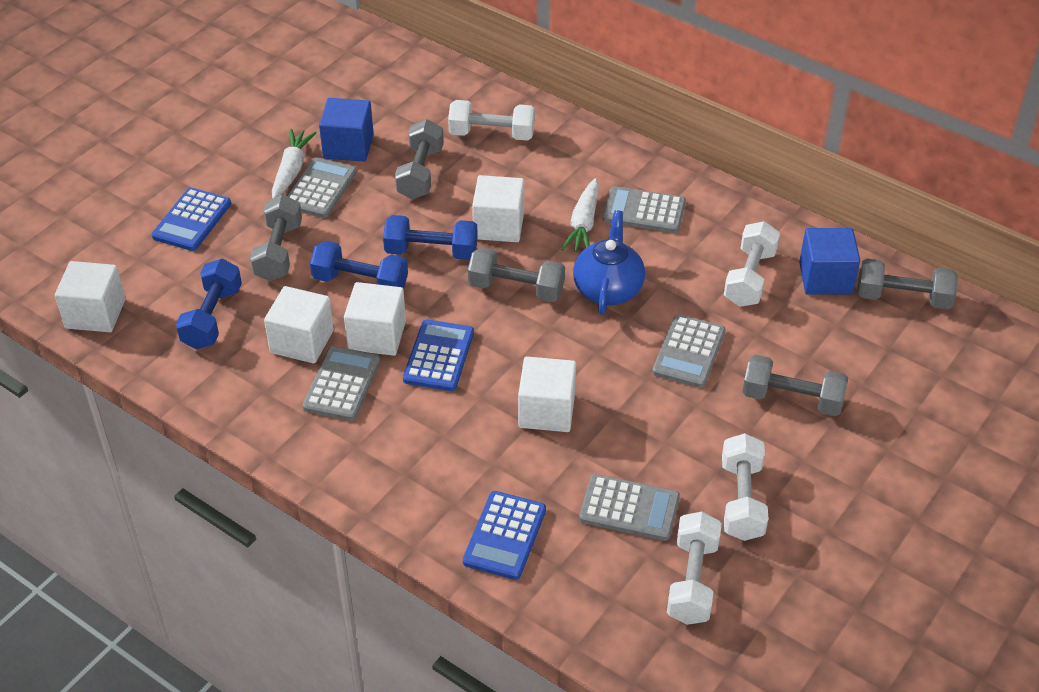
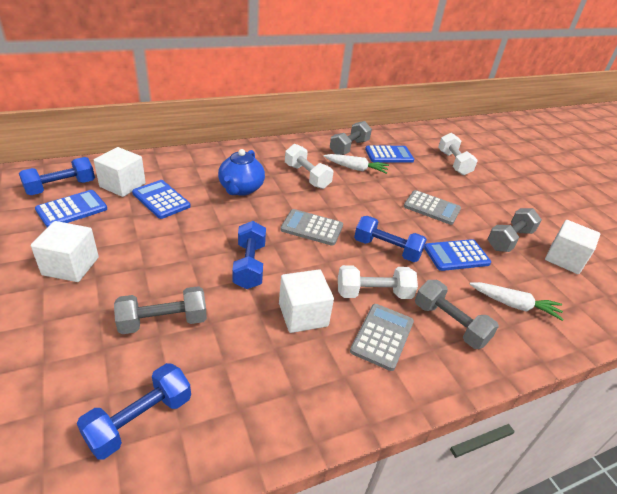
blue calculator: 3 -> 4
blue cube: 2 -> 0
blue dumbbell: 3 -> 4
grey calculator: 5 -> 3
grey dumbbell: 5 -> 4
white cube: 5 -> 4
white dumbbell: 4 -> 3

